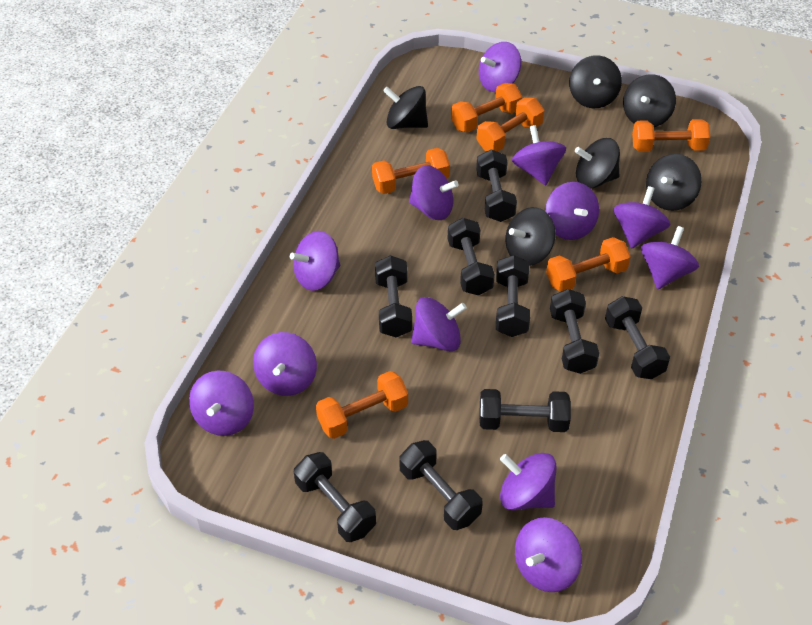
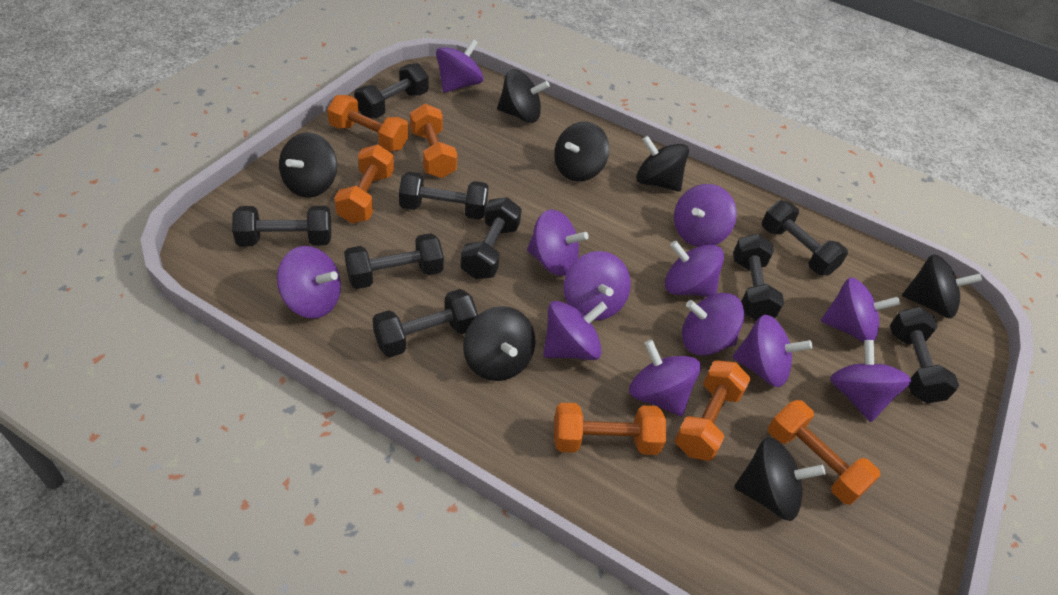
black spinning top: 6 -> 7

